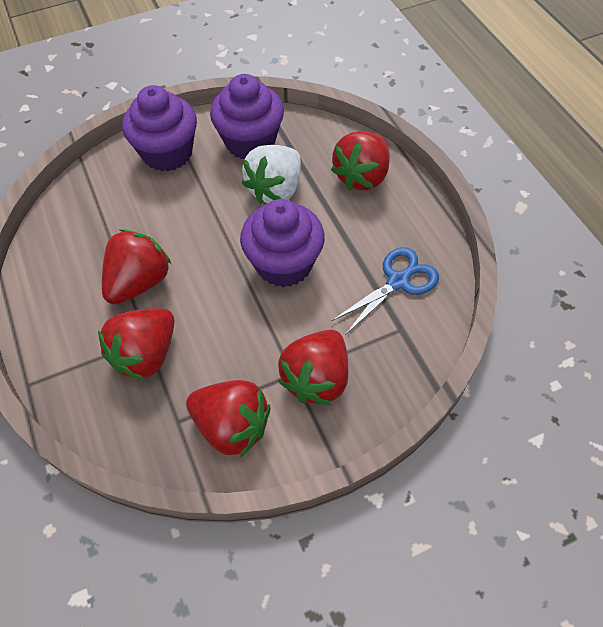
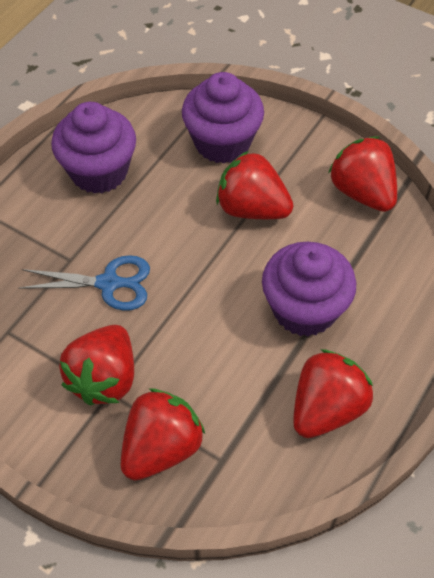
white strawberry: 1 -> 0

